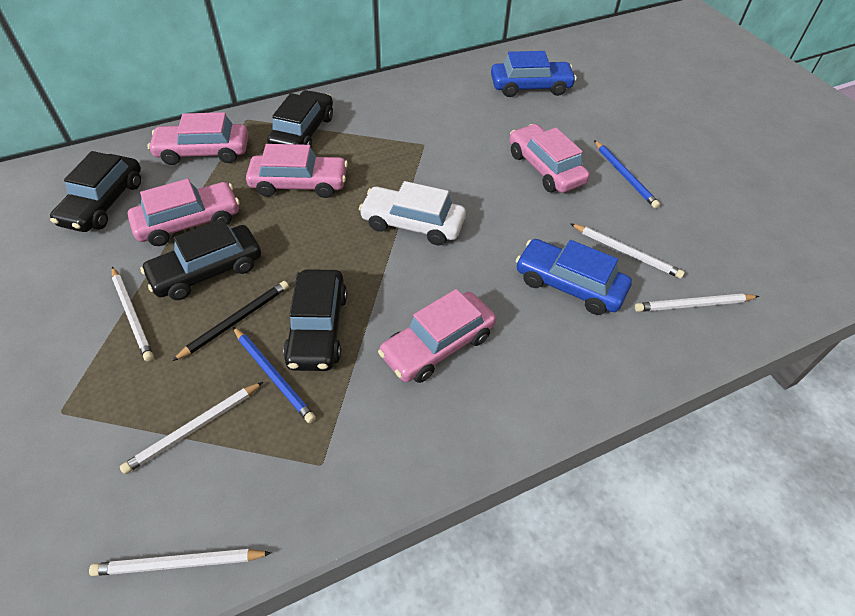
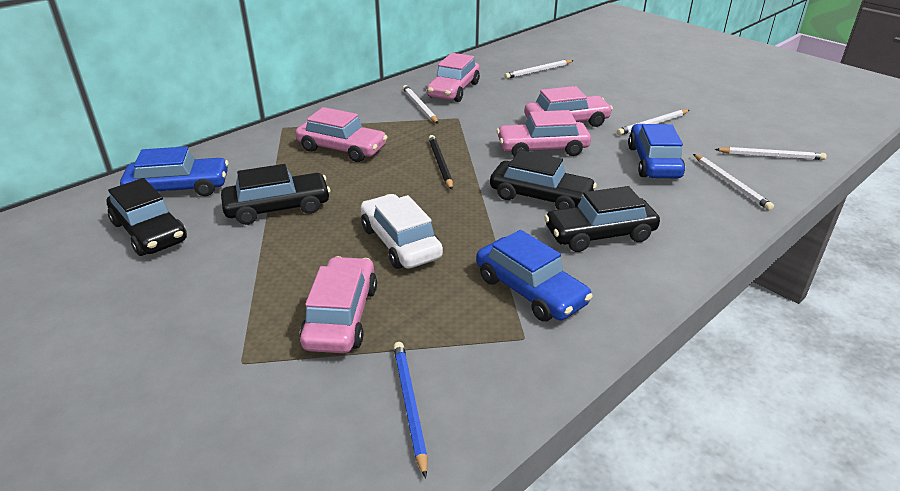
blue car: 2 -> 3
blue pencil: 2 -> 1

